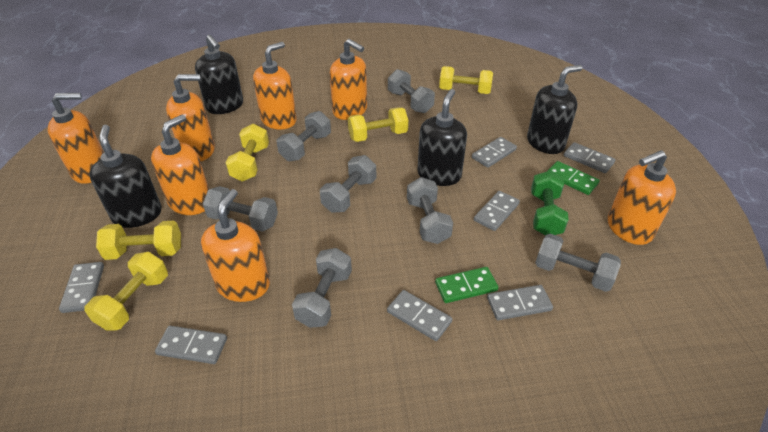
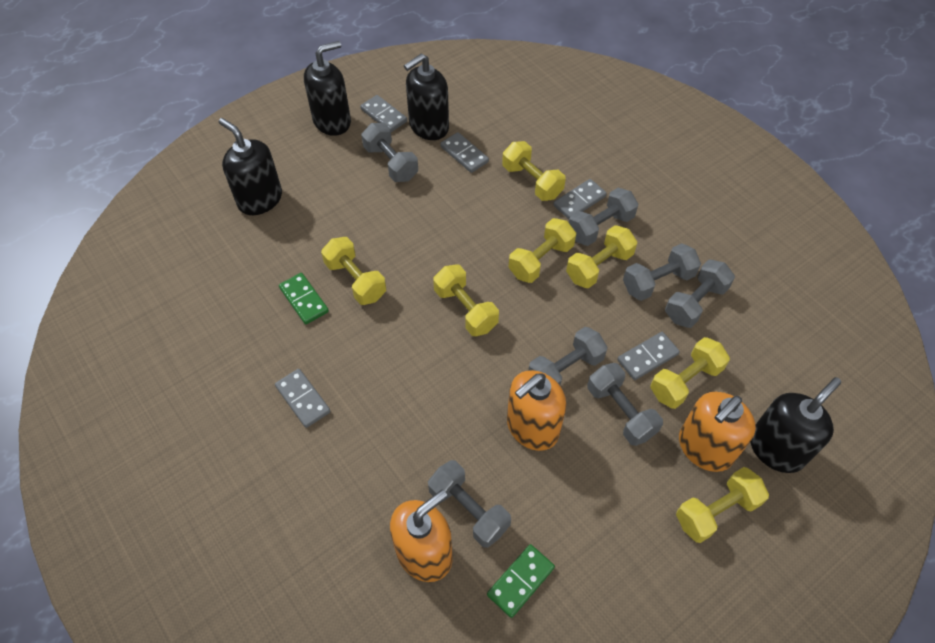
green dumbbell: 1 -> 0
grey domino: 7 -> 5
orange soap dispenser: 7 -> 3
yellow dumbbell: 5 -> 7

